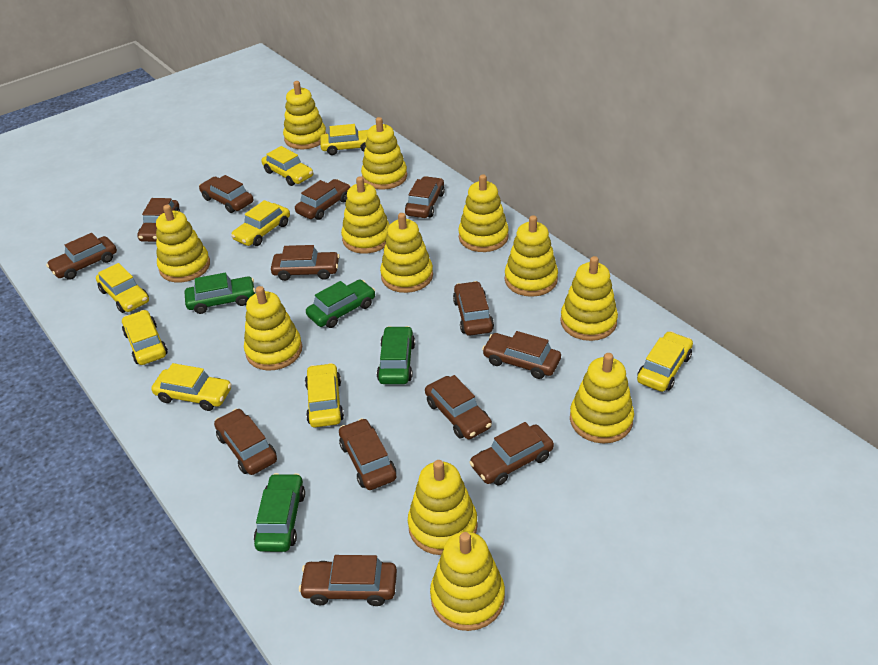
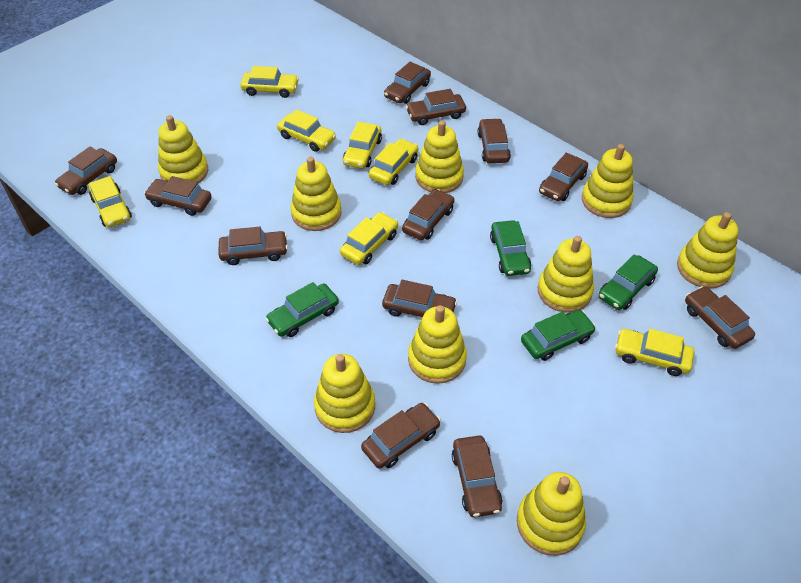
brown car: 13 -> 12
yellow car: 8 -> 7
yellow stacking toy: 12 -> 9

